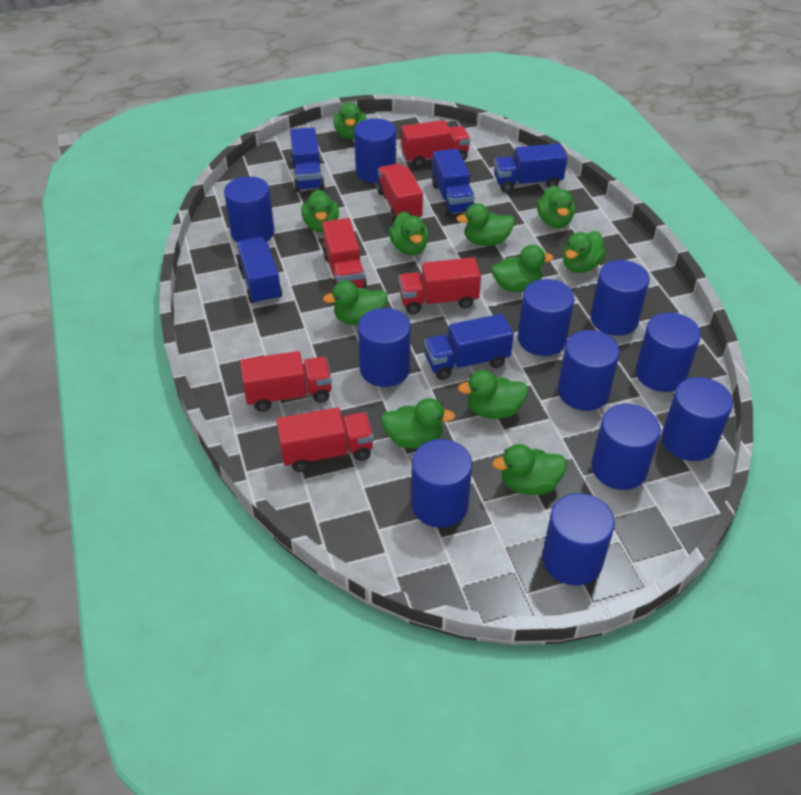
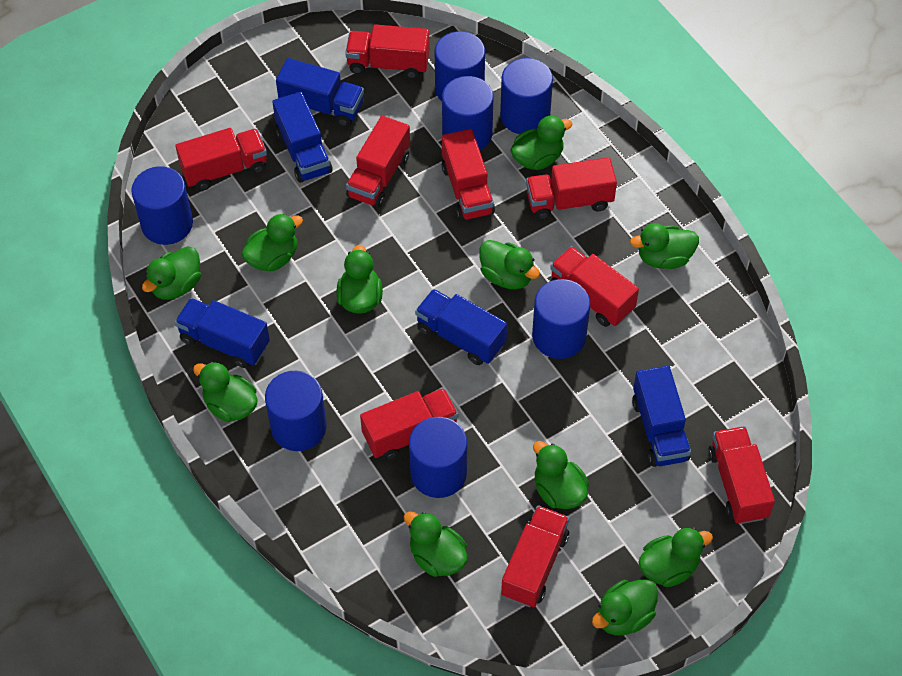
blue cylinder: 11 -> 7
red truck: 6 -> 9

